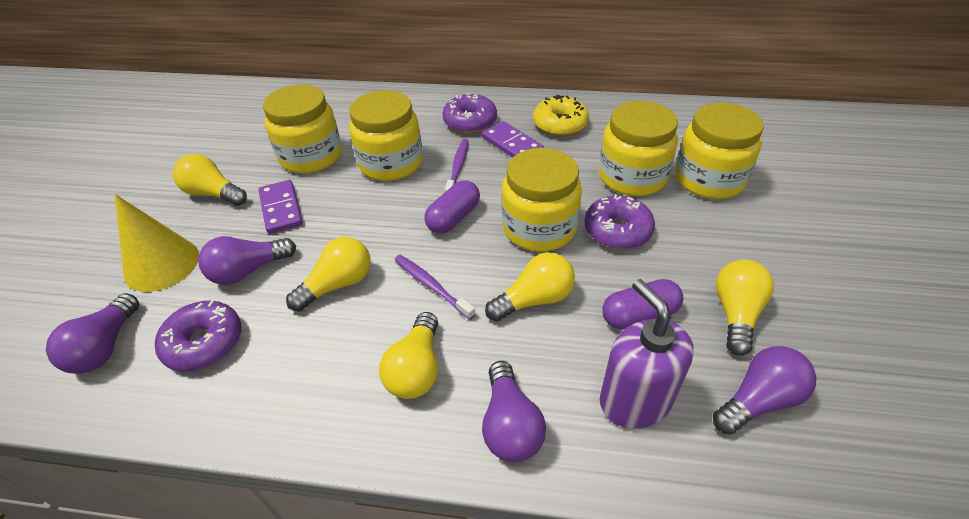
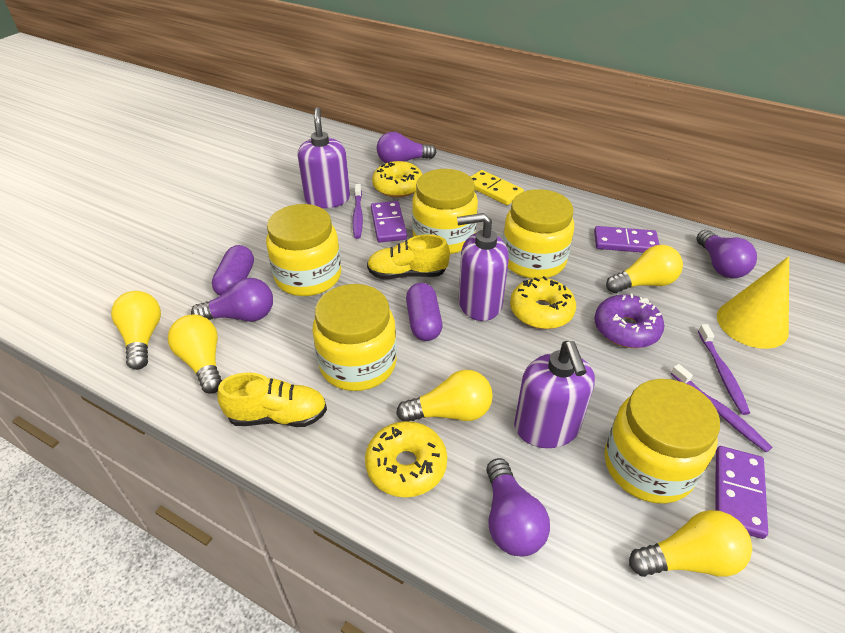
purple domino: 2 -> 3
purple donut: 3 -> 1
purple soap dispenser: 1 -> 3
purple toothbrush: 2 -> 3
yellow domino: 0 -> 1
yellow donut: 1 -> 3
yellow shoe: 0 -> 2

